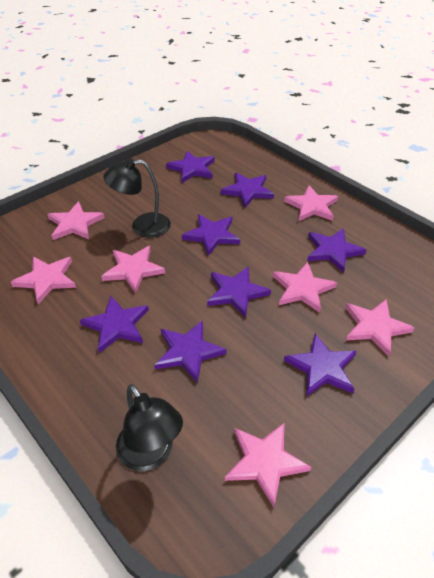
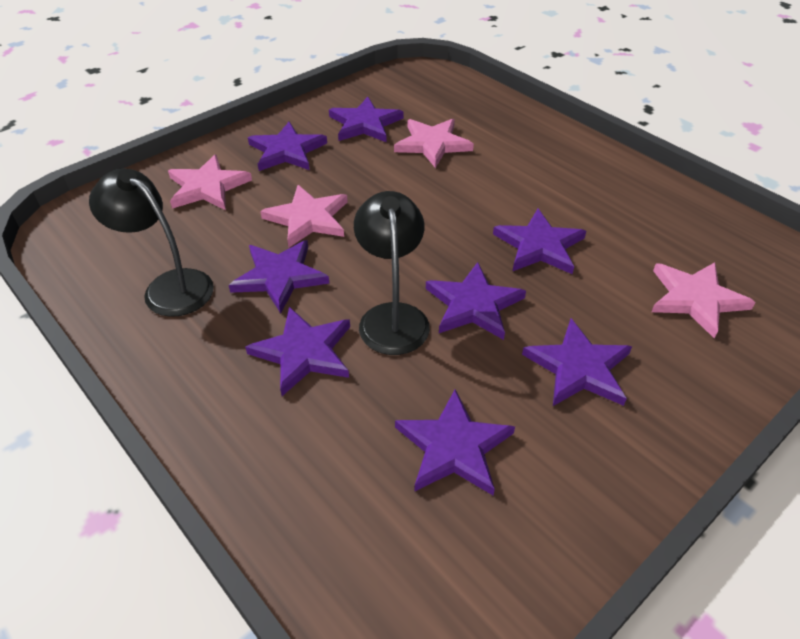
pink star: 7 -> 4

